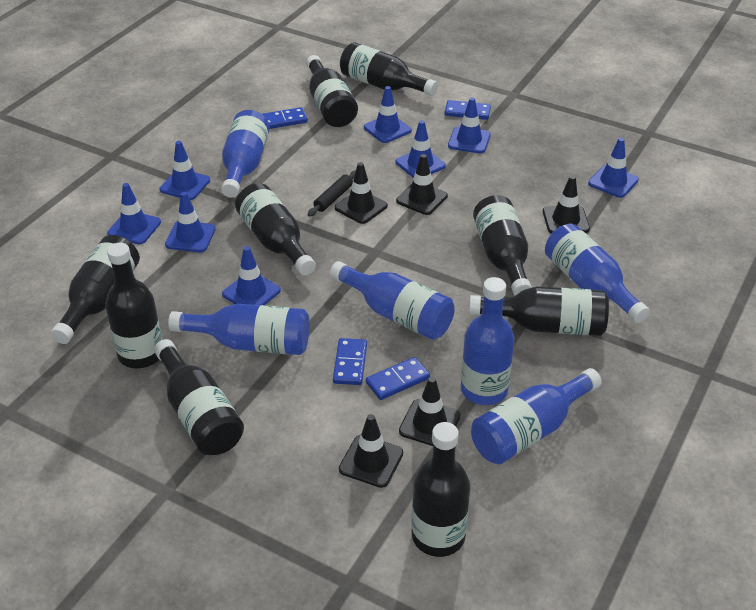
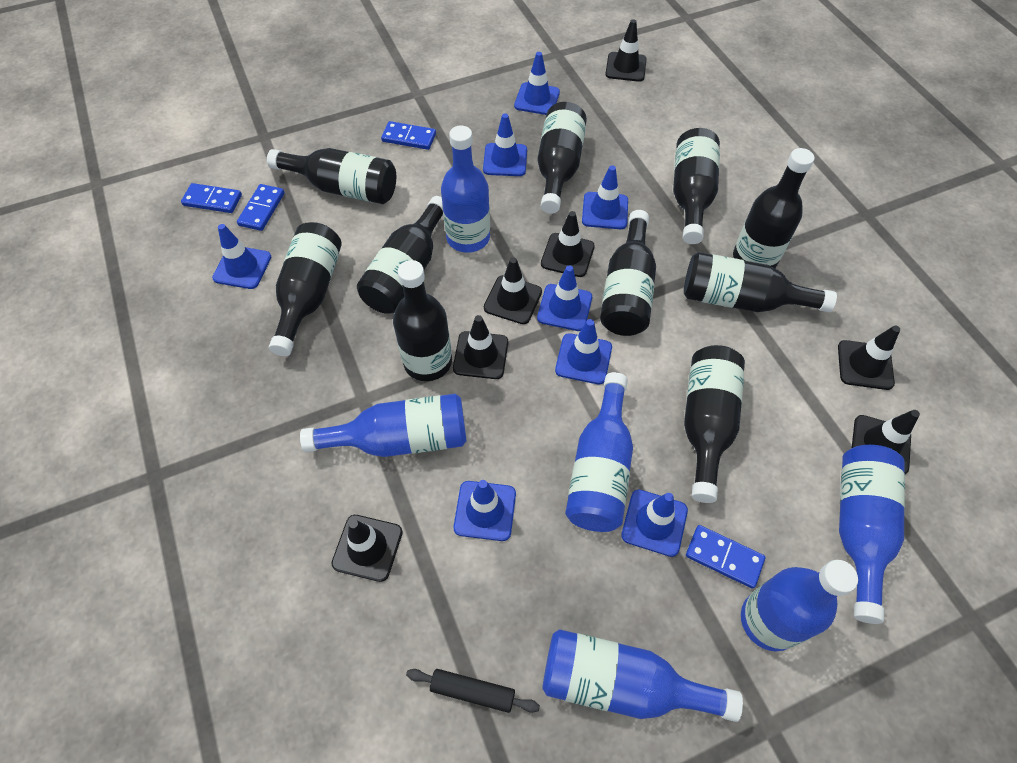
black bottle: 9 -> 10
black traffic cone: 5 -> 7

